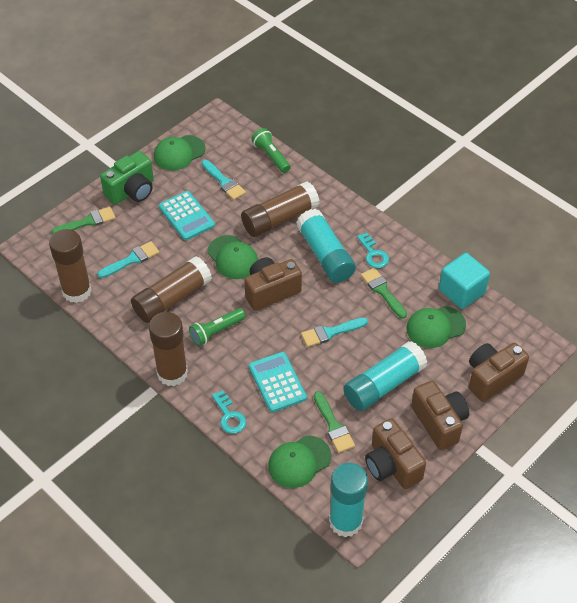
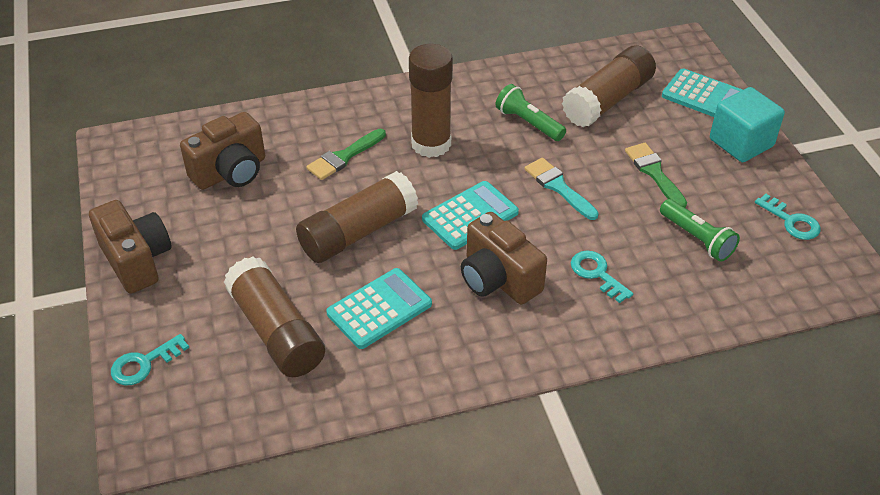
brown camera: 4 -> 3
green brush: 3 -> 2
green camera: 1 -> 0
green cap: 4 -> 0
turquoise brush: 3 -> 1
turquoise calculator: 2 -> 3
turquoise glue stick: 3 -> 0
turquoise key: 2 -> 3

